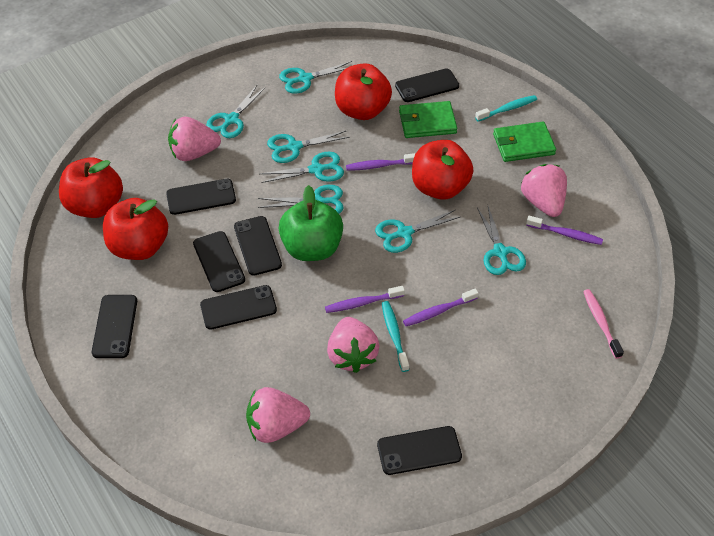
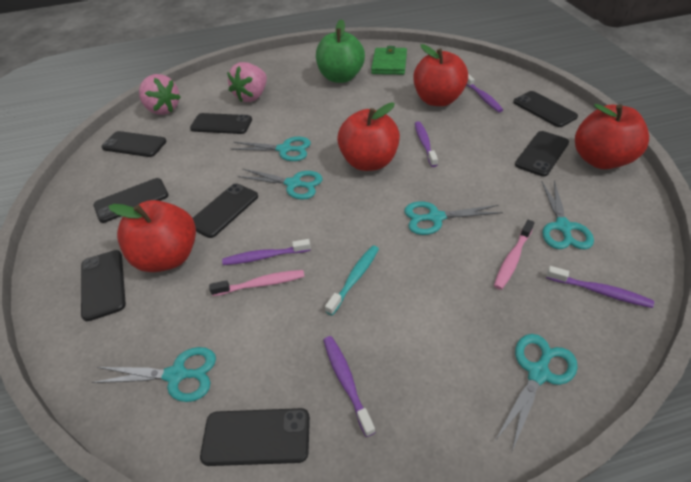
black phone: 7 -> 8
green wallet: 2 -> 1
pink strawberry: 4 -> 2
pink toothbrush: 1 -> 2
purple toothbrush: 4 -> 5
turquoise scissors: 7 -> 6
turquoise toothbrush: 2 -> 1

